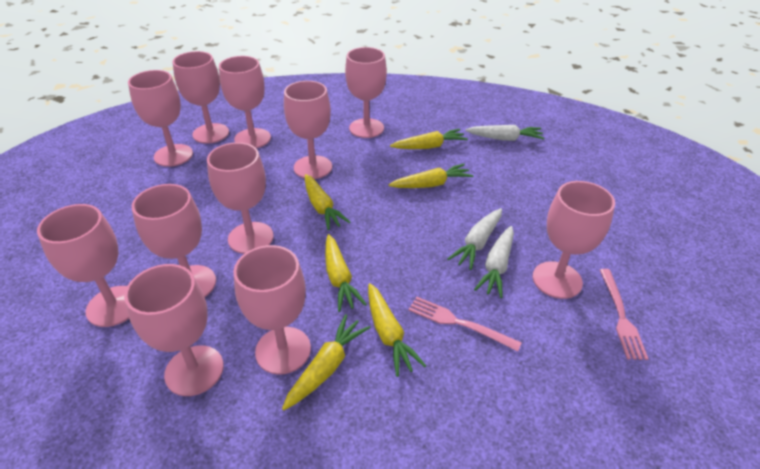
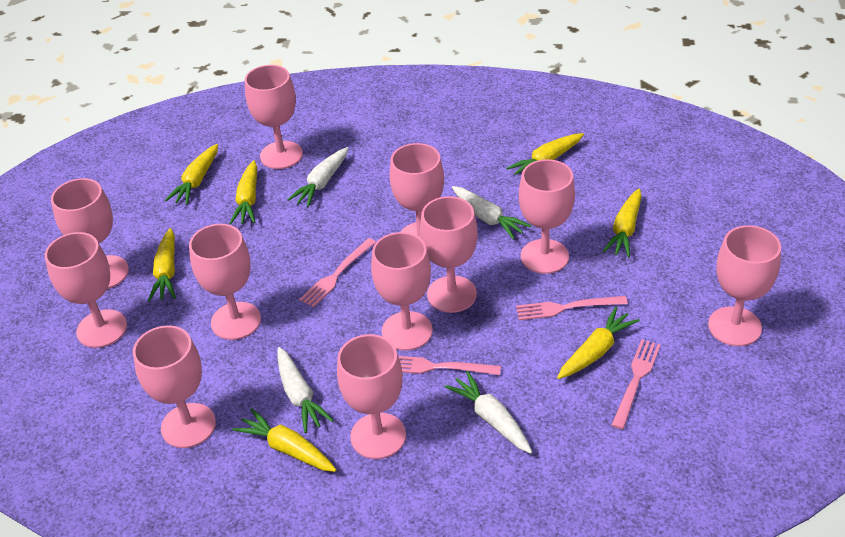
pink fork: 2 -> 4
white carrot: 3 -> 4
yellow carrot: 6 -> 7

